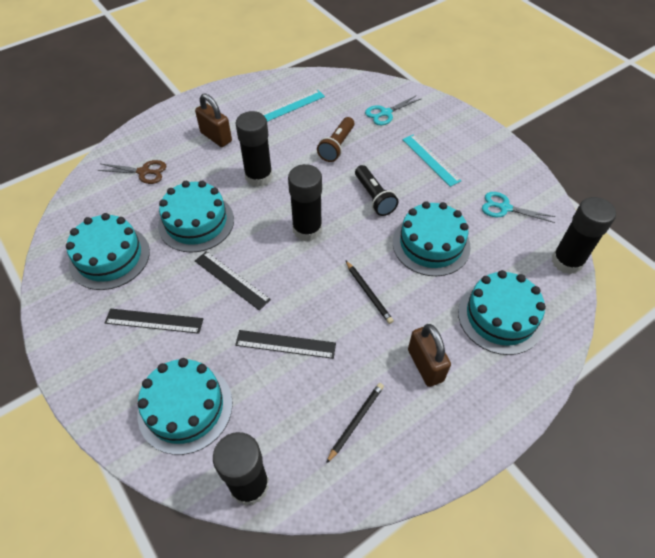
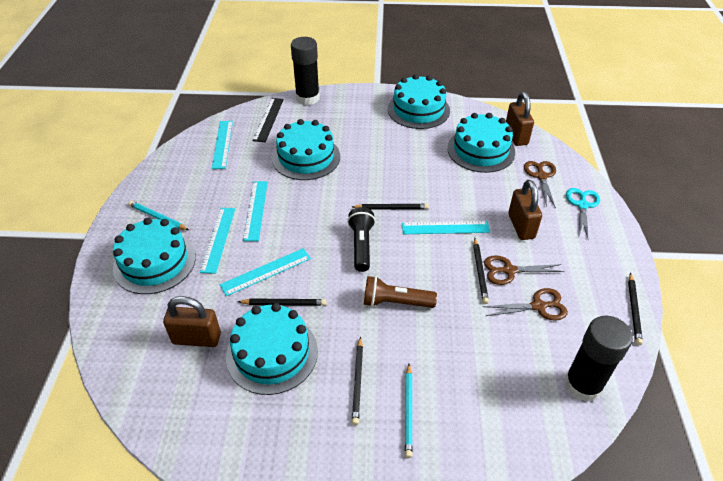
black glue stick: 4 -> 2
black pencil: 2 -> 5
black ruler: 3 -> 1
brown padlock: 2 -> 3
brown scissors: 1 -> 3
turquoise pencil: 0 -> 2
turquoise ruler: 2 -> 5
turquoise scissors: 2 -> 1

